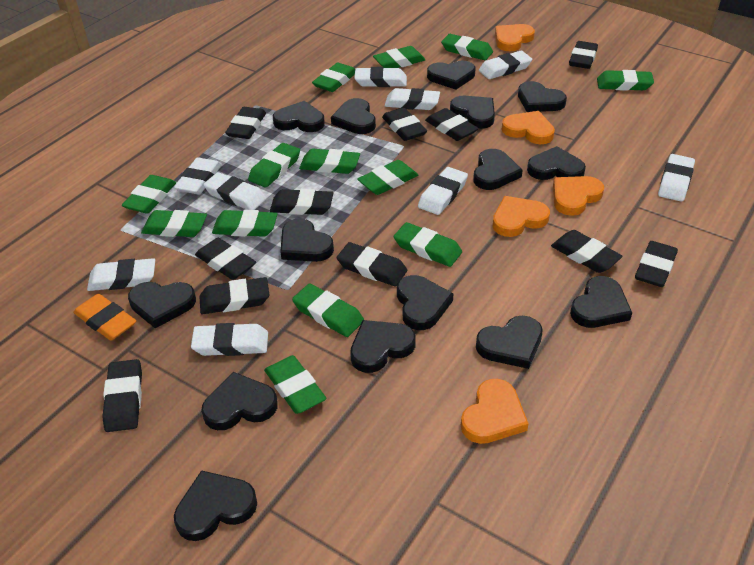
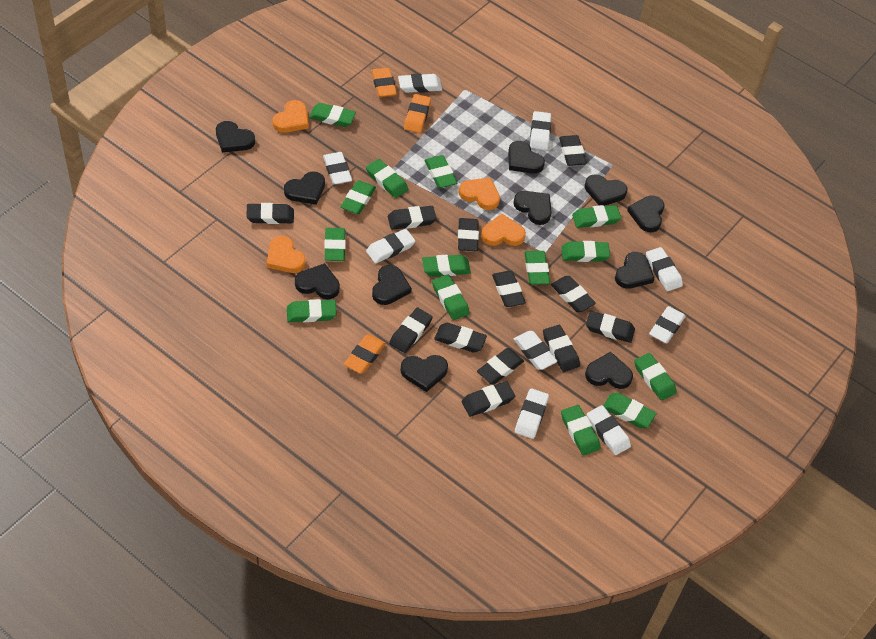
black eraser: 11 -> 12
black heart: 15 -> 11
green eraser: 13 -> 14
orange eraser: 1 -> 3
orange heart: 5 -> 4

